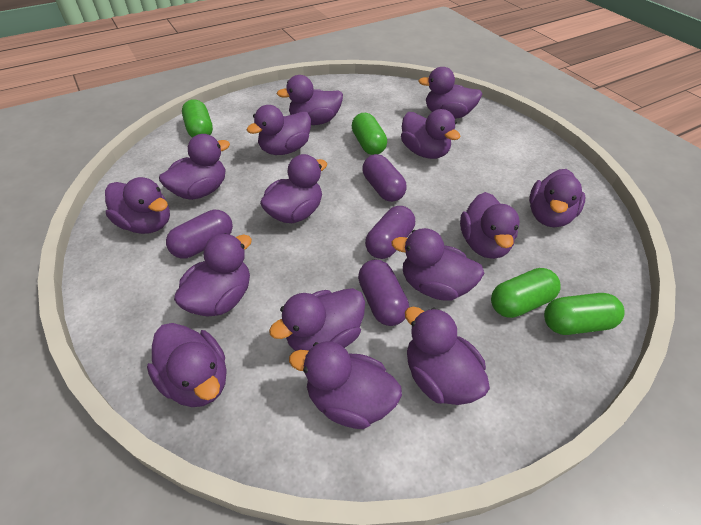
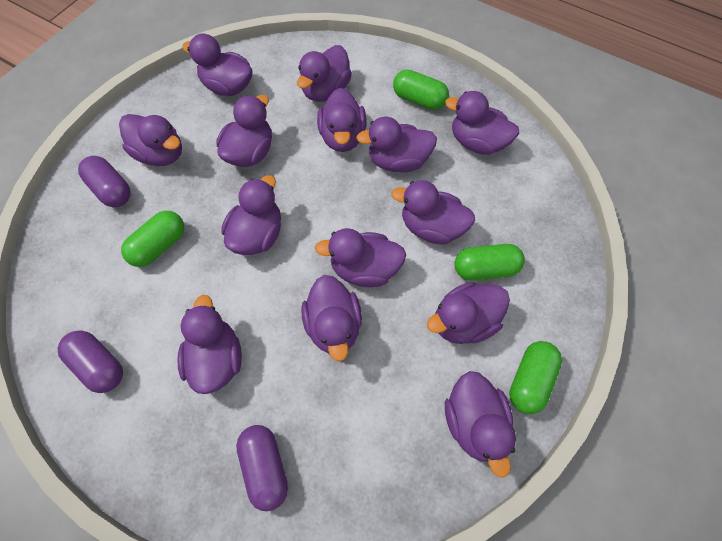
purple capsule: 4 -> 3
purple duck: 15 -> 14

